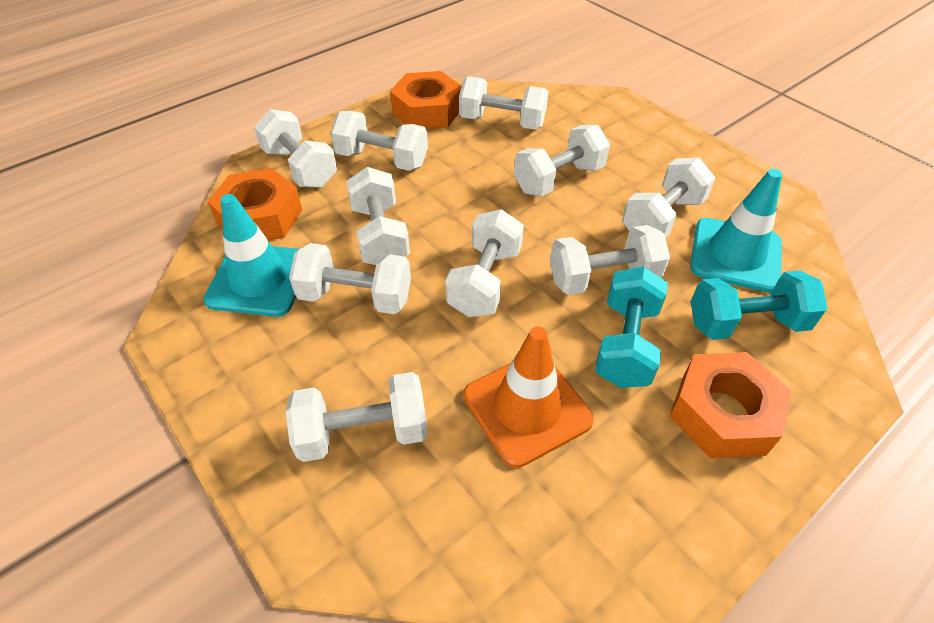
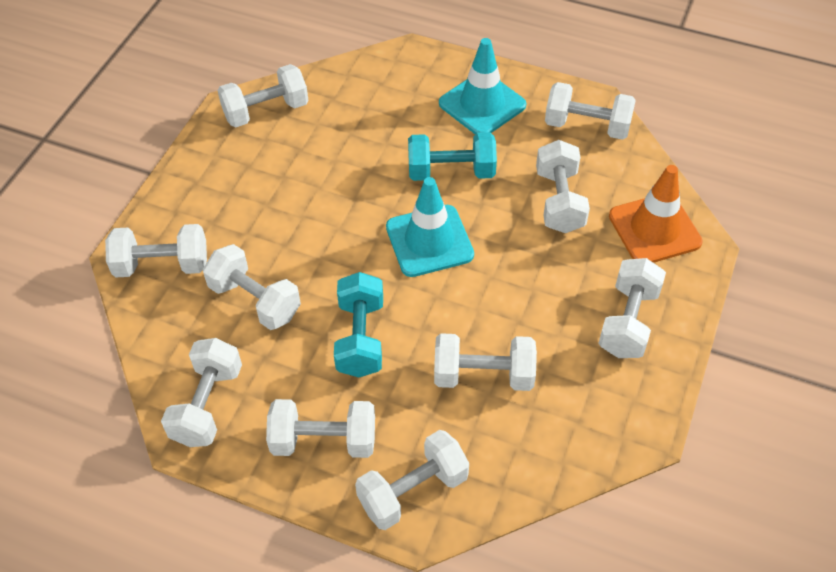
orange nut: 3 -> 0

